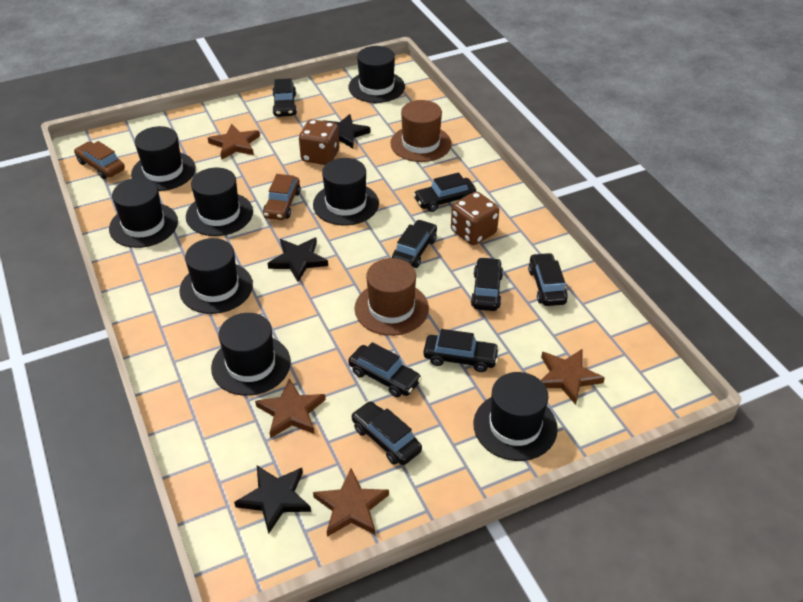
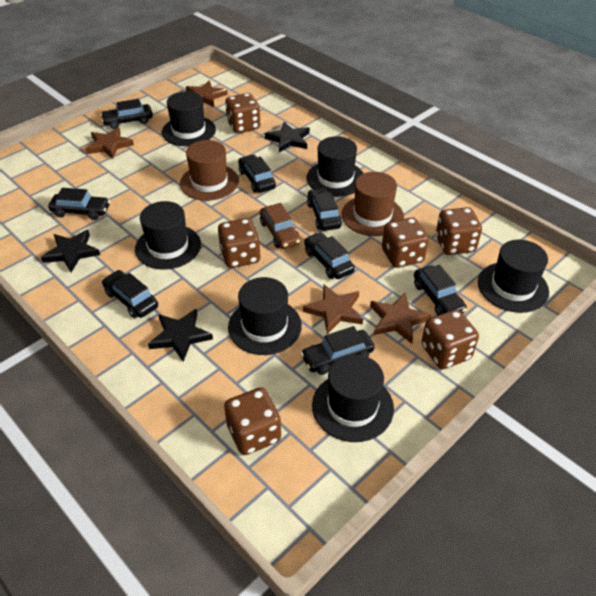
black hat: 8 -> 6
brown car: 2 -> 1
brown dice: 2 -> 6

